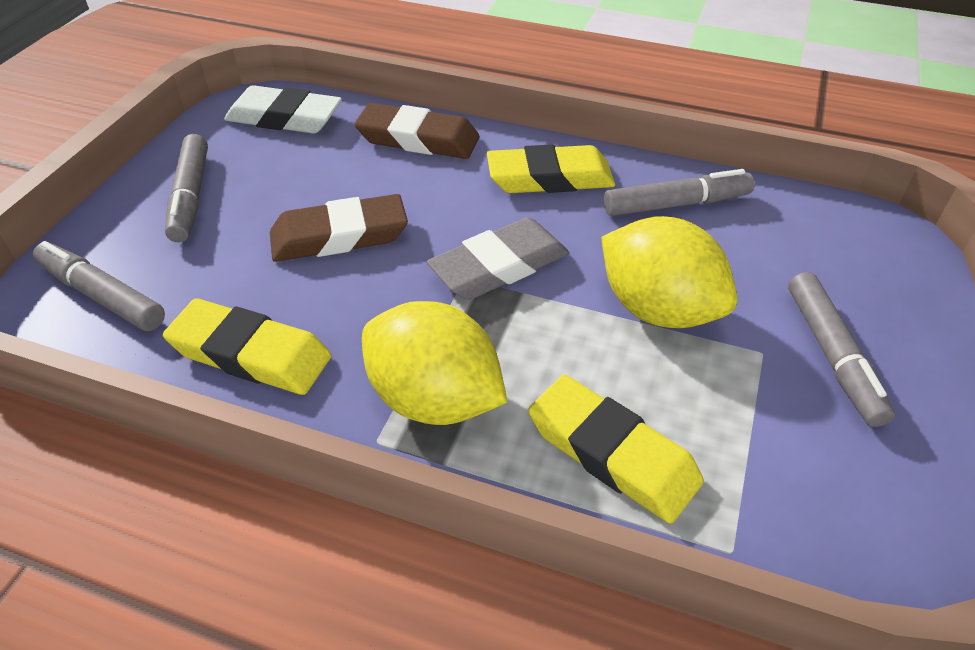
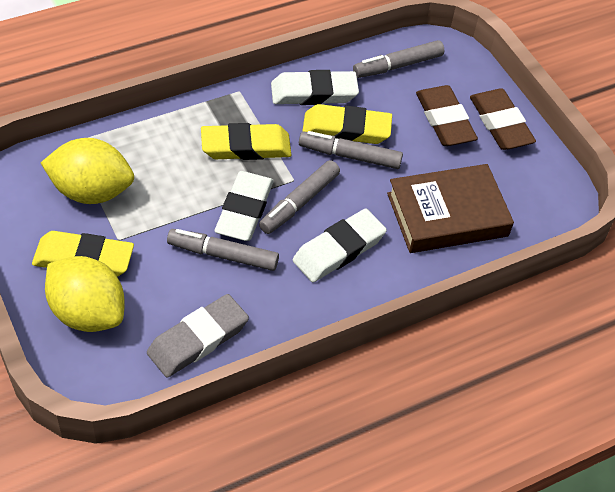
brown book: 0 -> 1
white eraser: 1 -> 3

